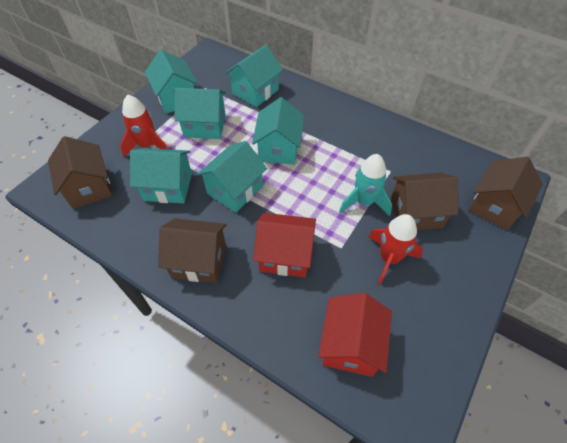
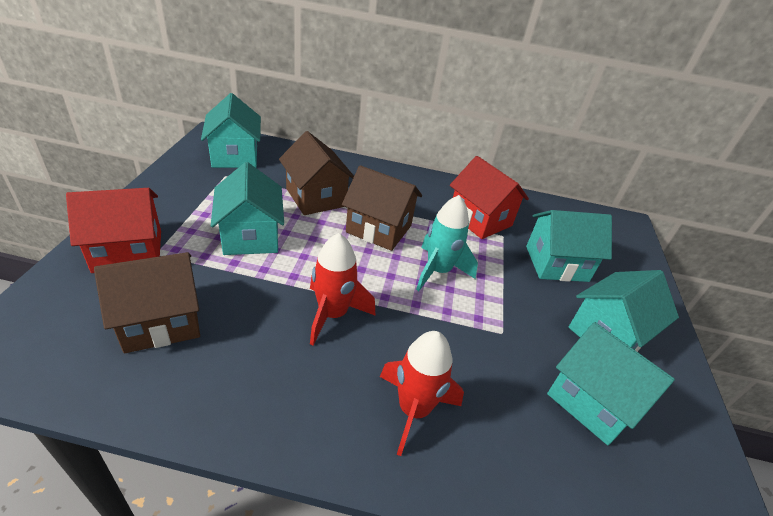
brown house: 4 -> 3
turquoise house: 6 -> 5

